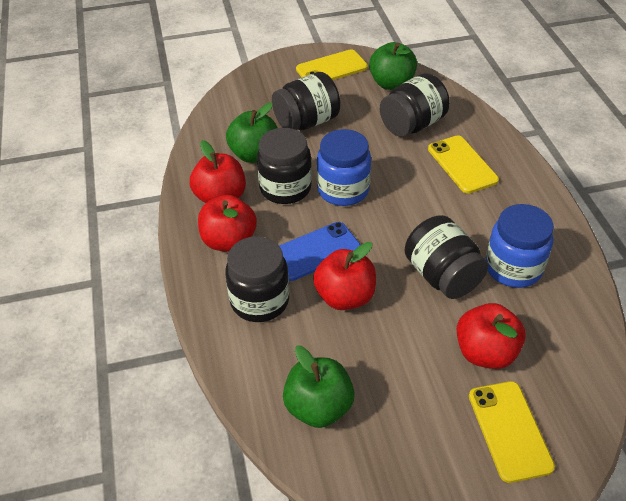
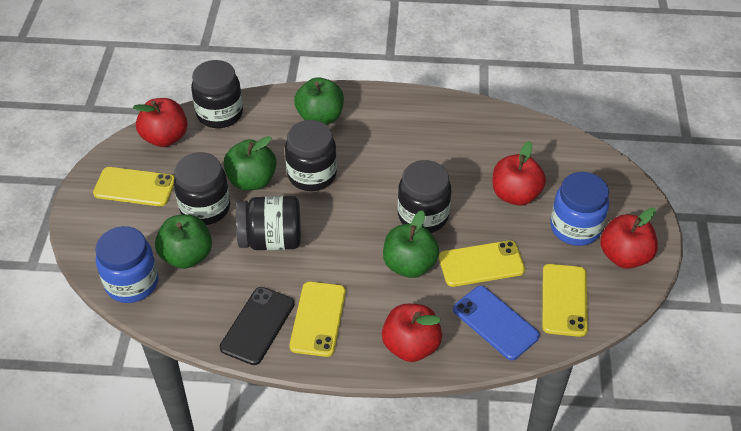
black phone: 0 -> 1
green apple: 3 -> 4
yellow phone: 3 -> 4

